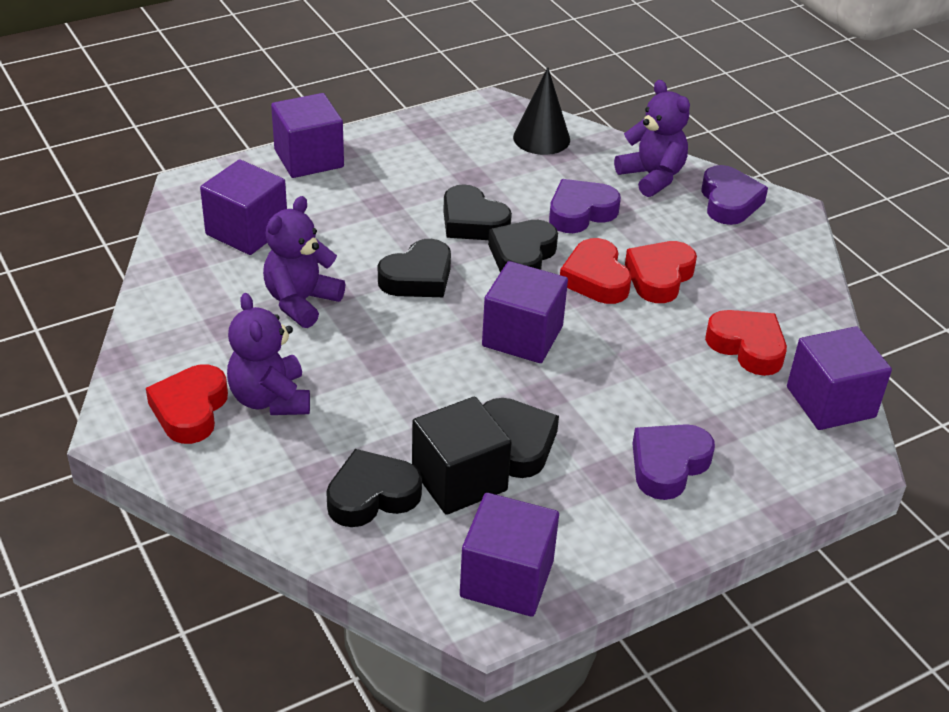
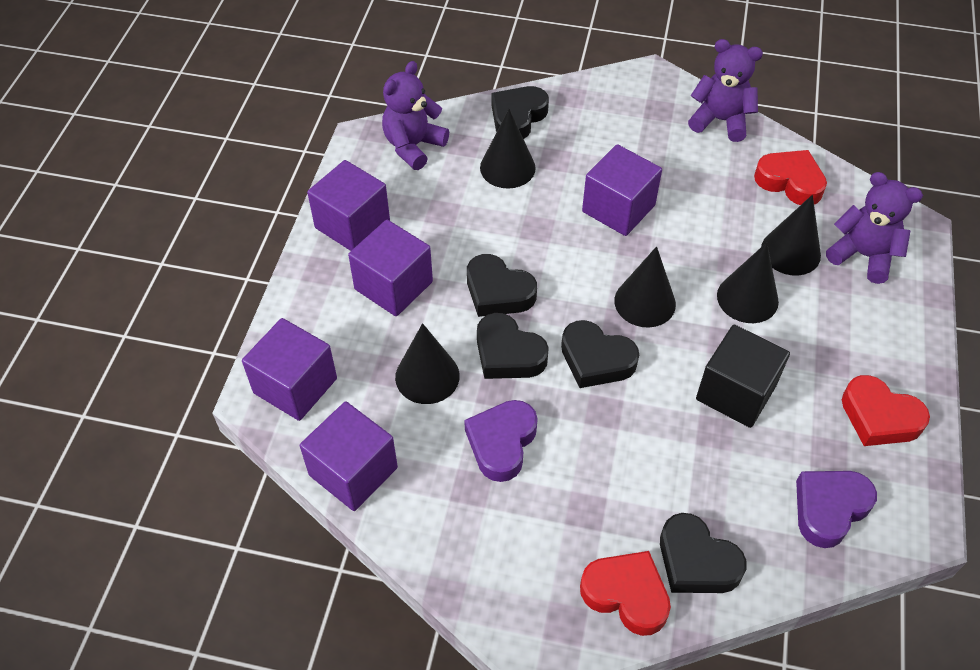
black cone: 1 -> 5
purple heart: 3 -> 2
red heart: 4 -> 3

